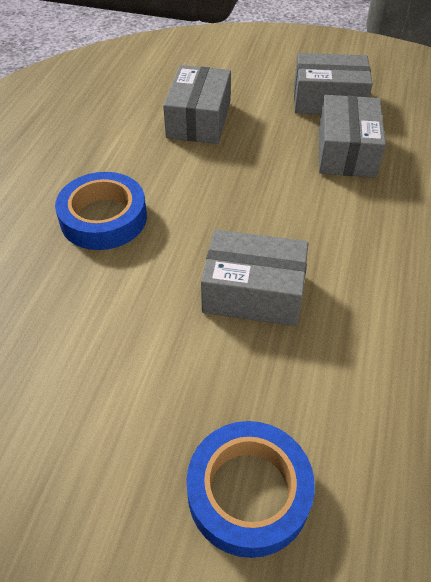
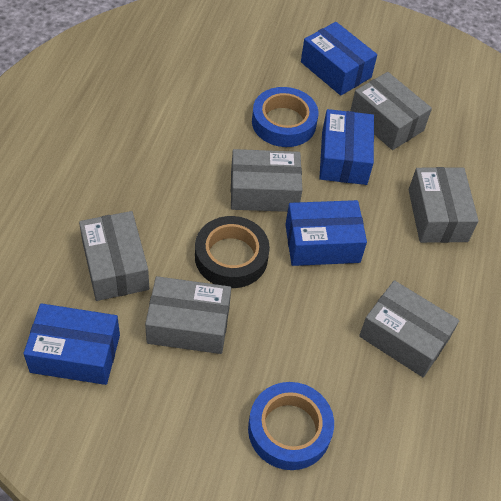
black tape: 0 -> 1
blue box: 0 -> 4
grey box: 4 -> 6

